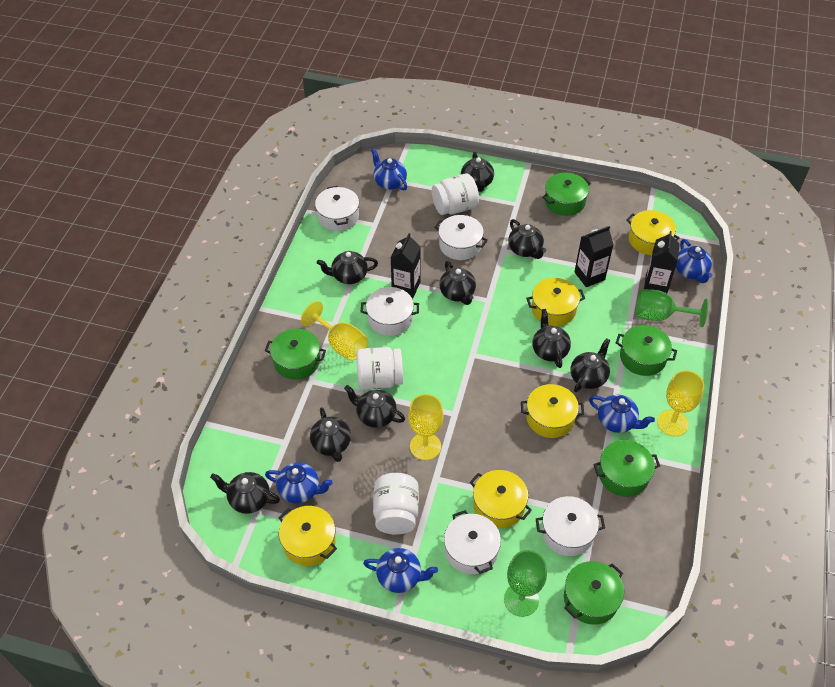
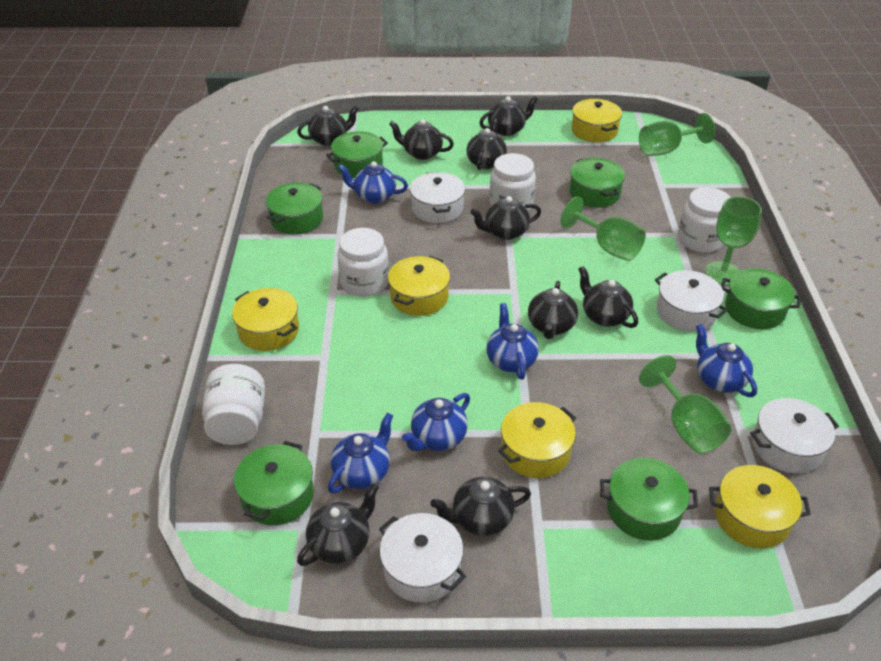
black carton: 3 -> 0
green goblet: 2 -> 4
green pot: 5 -> 6
white jar: 3 -> 4
white pot: 5 -> 4
yellow goblet: 3 -> 0

